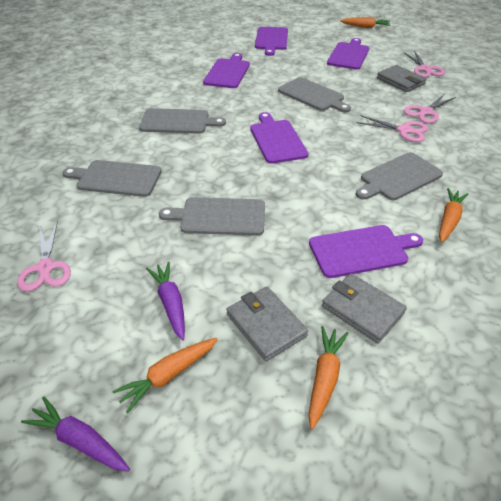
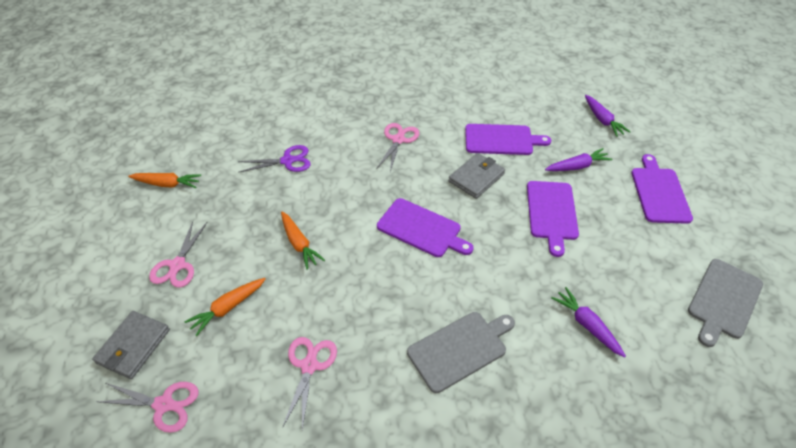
grey cutting board: 5 -> 2
grey wallet: 3 -> 2
orange carrot: 4 -> 3
purple carrot: 2 -> 3
purple cutting board: 5 -> 4
purple scissors: 0 -> 1

